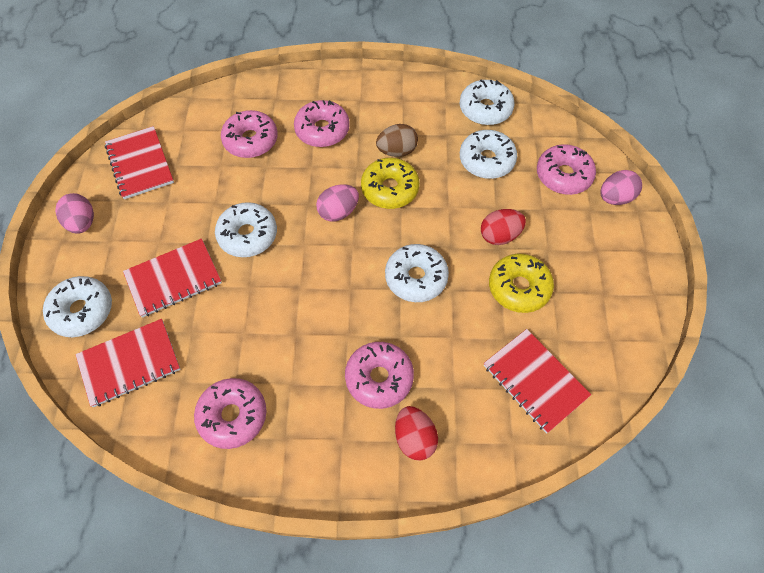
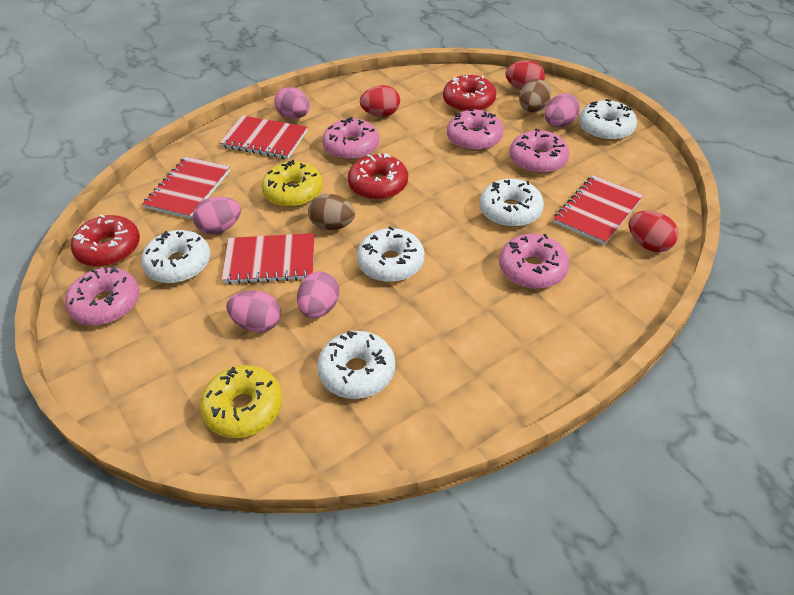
brown egg: 1 -> 2
pink egg: 3 -> 5
red donut: 0 -> 3
red egg: 2 -> 3

